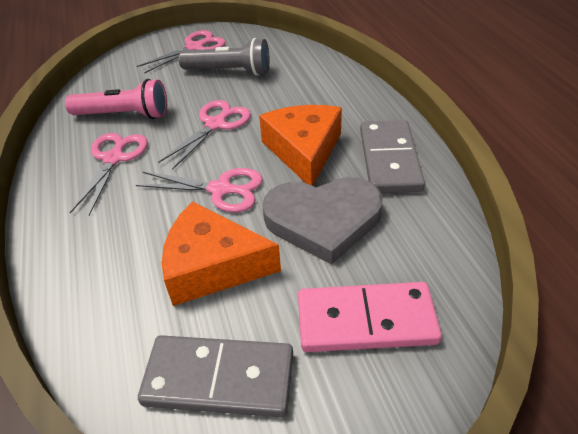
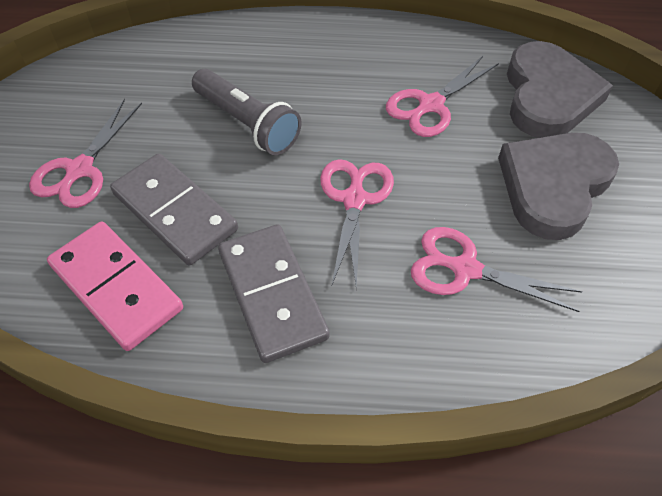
grey heart: 1 -> 2
orange cheese: 2 -> 0
pink flashlight: 1 -> 0

